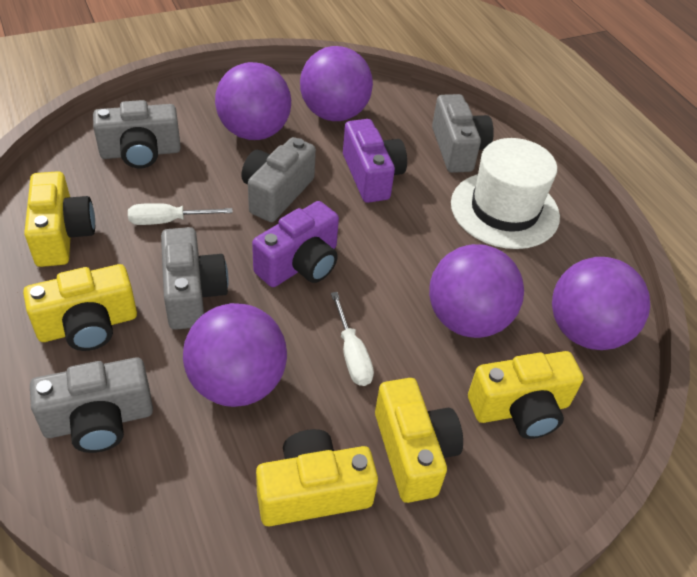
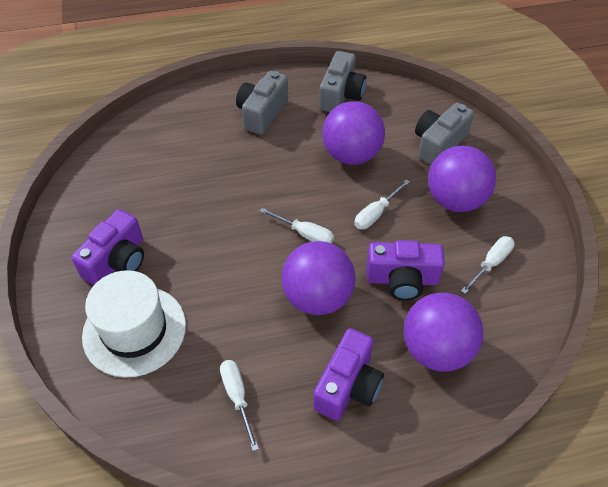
grey camera: 5 -> 3
purple ball: 5 -> 4
purple camera: 2 -> 3
white screwdriver: 2 -> 4
yellow camera: 5 -> 0

